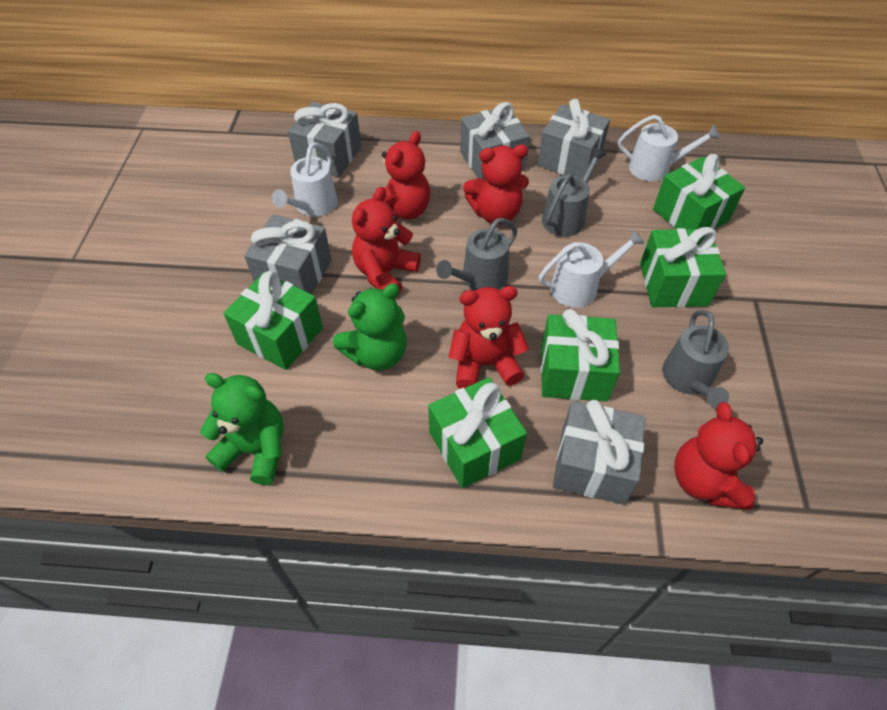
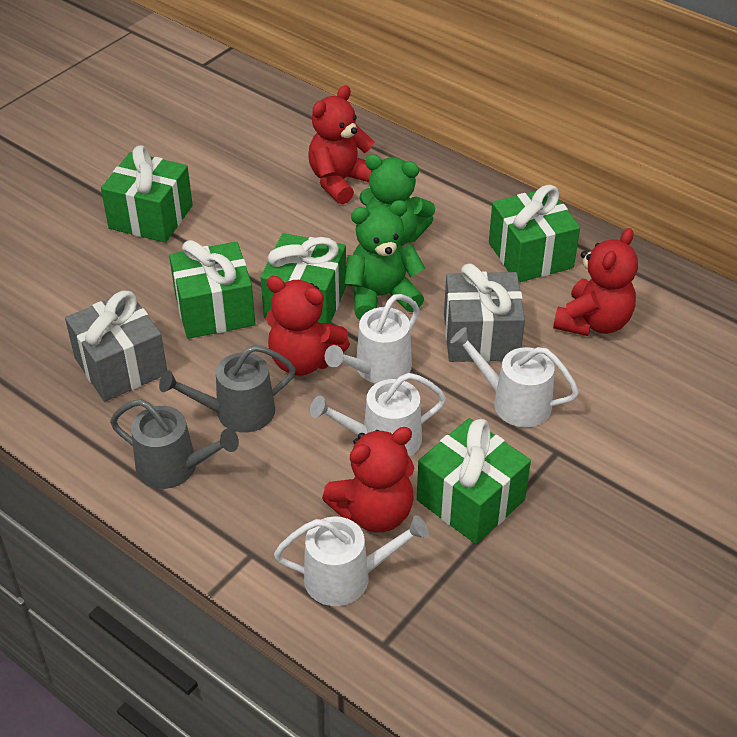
grey gift: 5 -> 2
grey watering can: 3 -> 2
red teddy bear: 5 -> 4
white watering can: 3 -> 4

